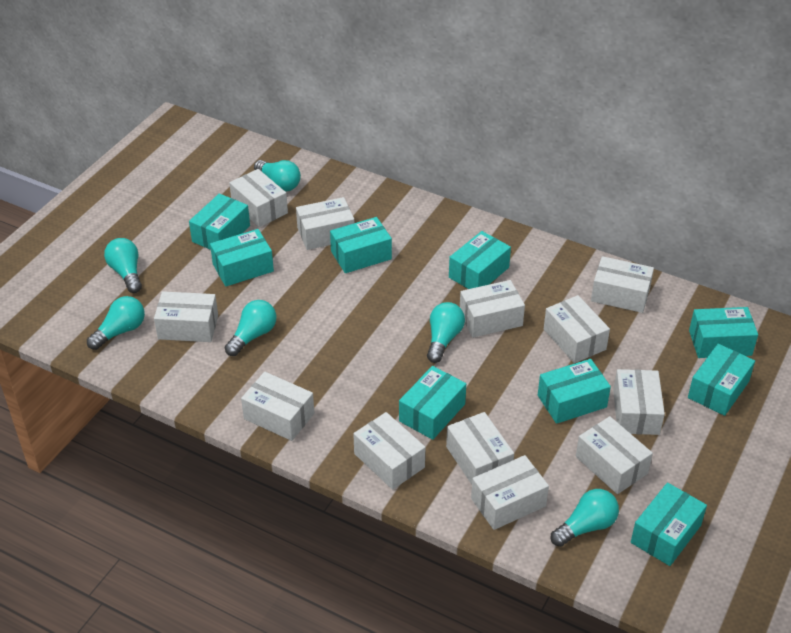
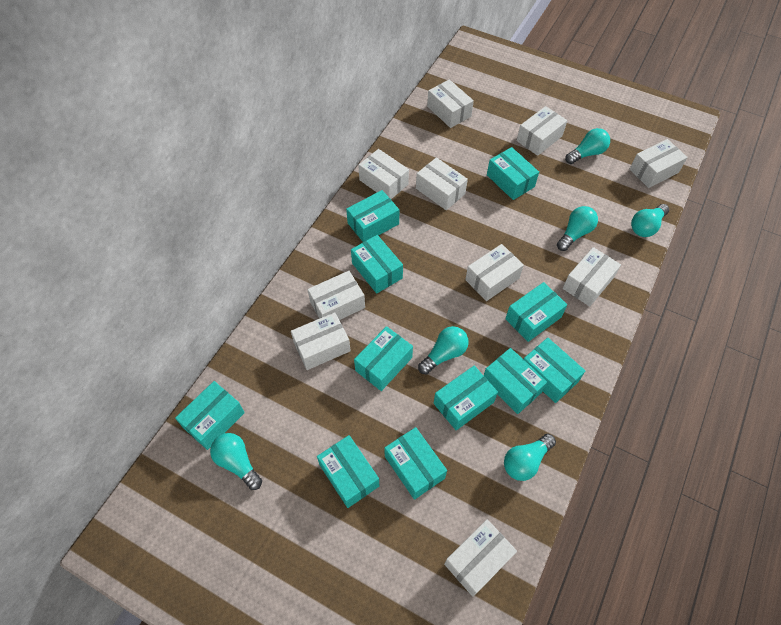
turquoise box: 9 -> 11
white box: 12 -> 10

